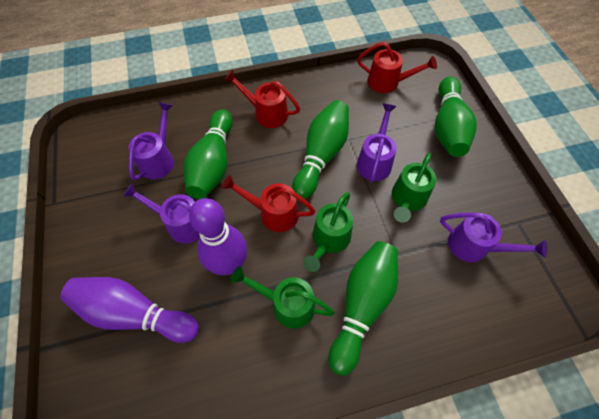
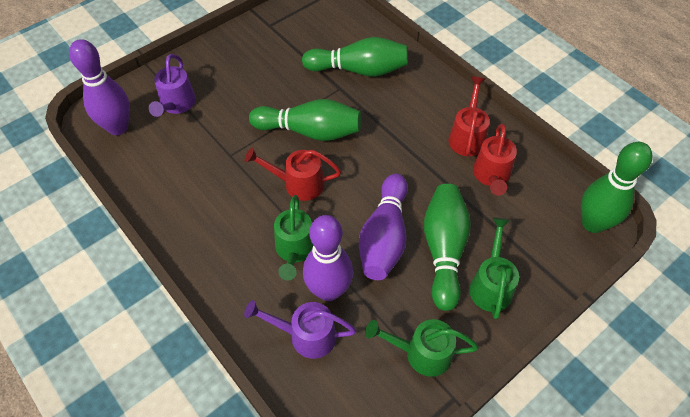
purple bowling pin: 2 -> 3
purple watering can: 4 -> 2

